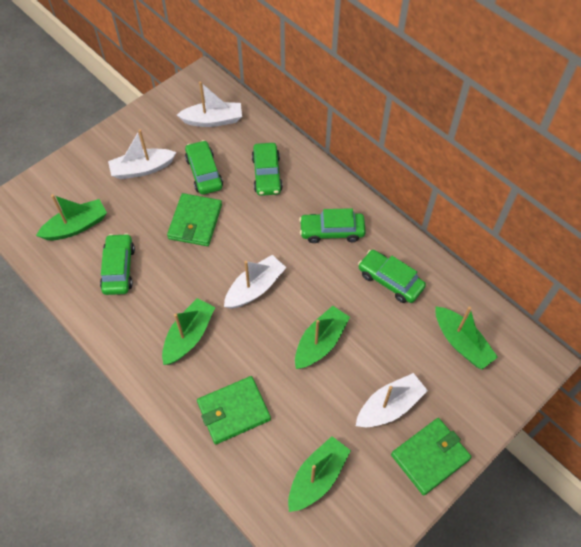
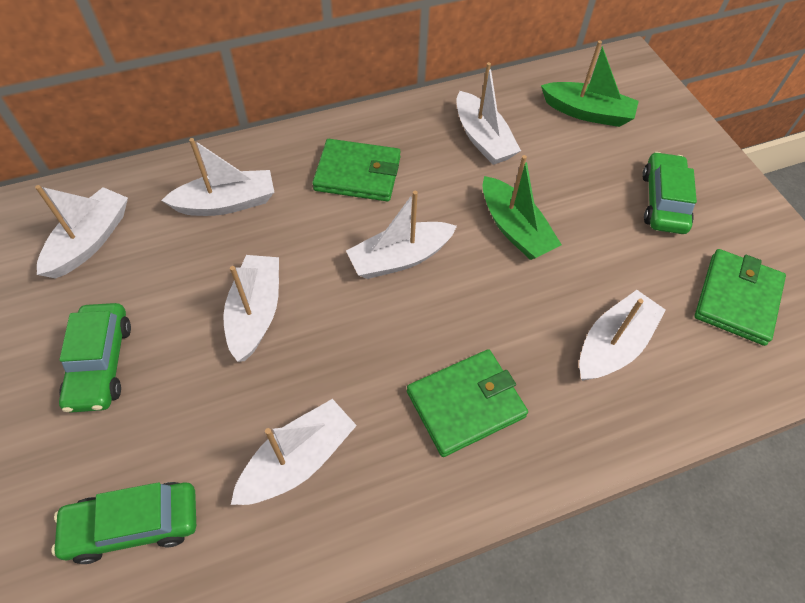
green boat: 5 -> 2
green car: 5 -> 3
white boat: 4 -> 7

